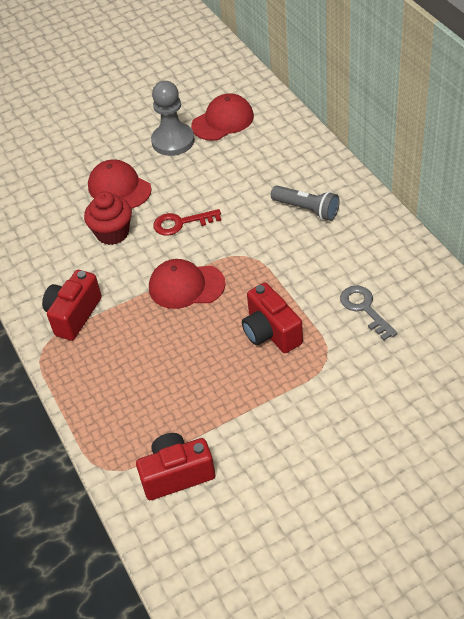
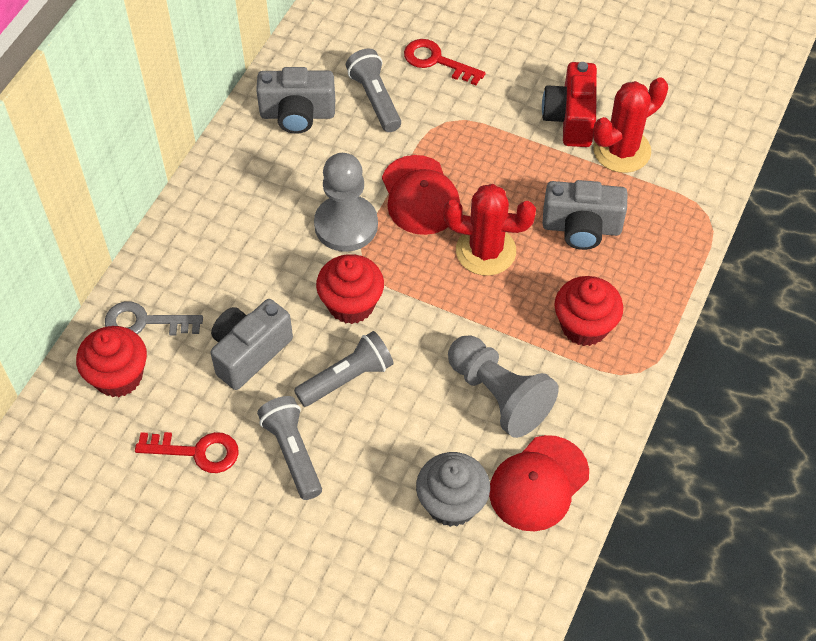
grey camera: 0 -> 3
grey cupcake: 0 -> 1
grey flashlight: 1 -> 3
grey pawn: 1 -> 2
red cactus: 0 -> 2
red camera: 3 -> 1
red cap: 3 -> 2
red cupcake: 1 -> 3
red key: 1 -> 2

